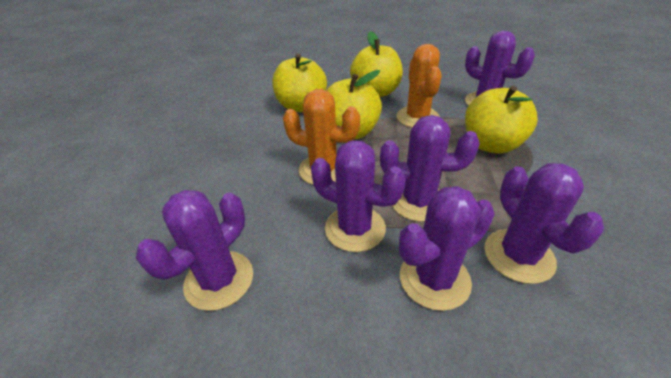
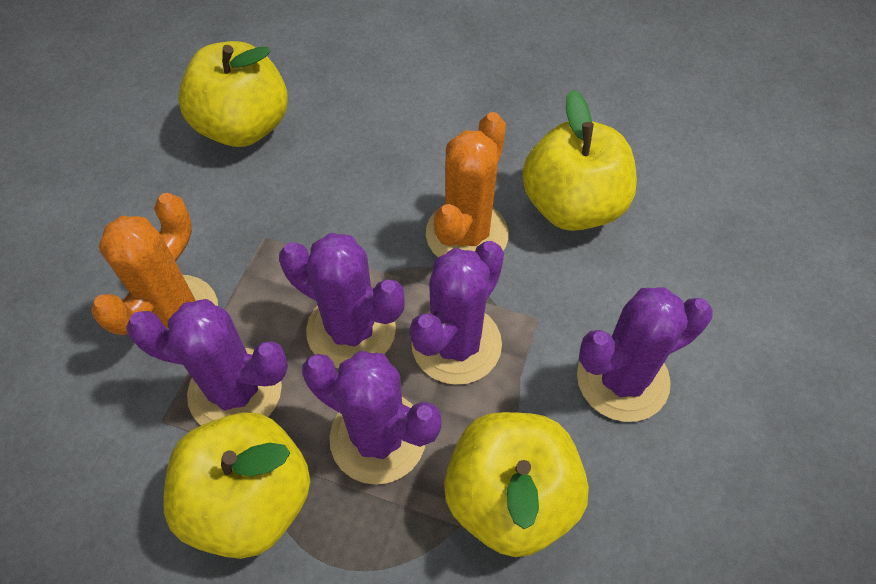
purple cactus: 6 -> 5

